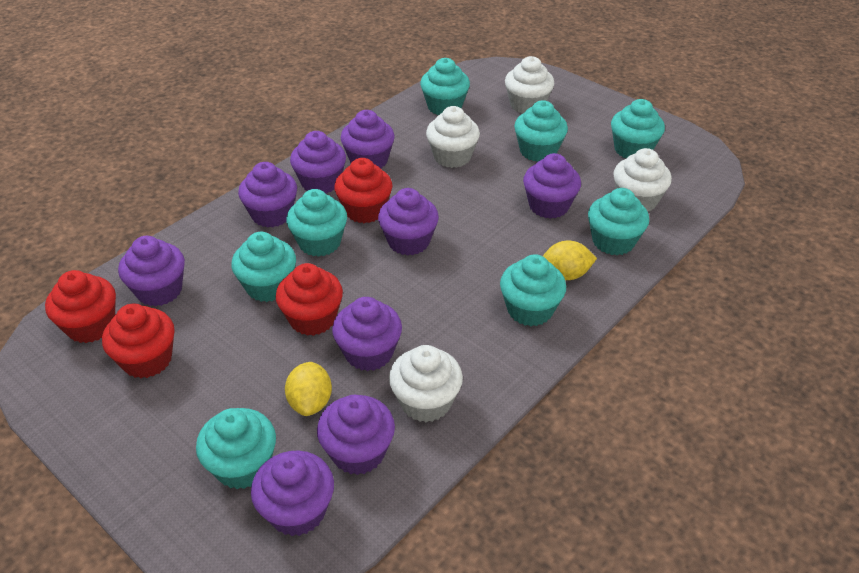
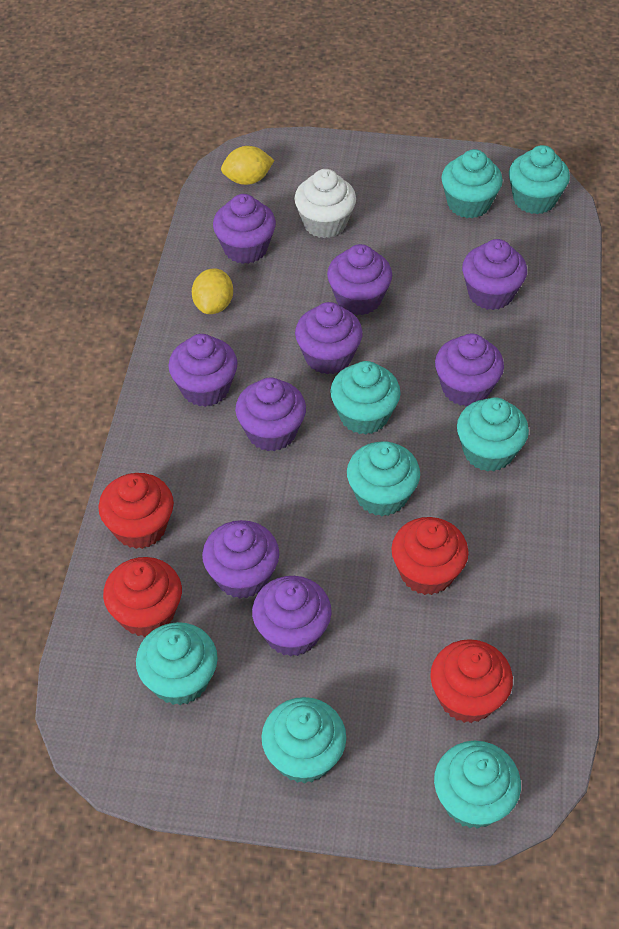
white cupcake: 4 -> 1

